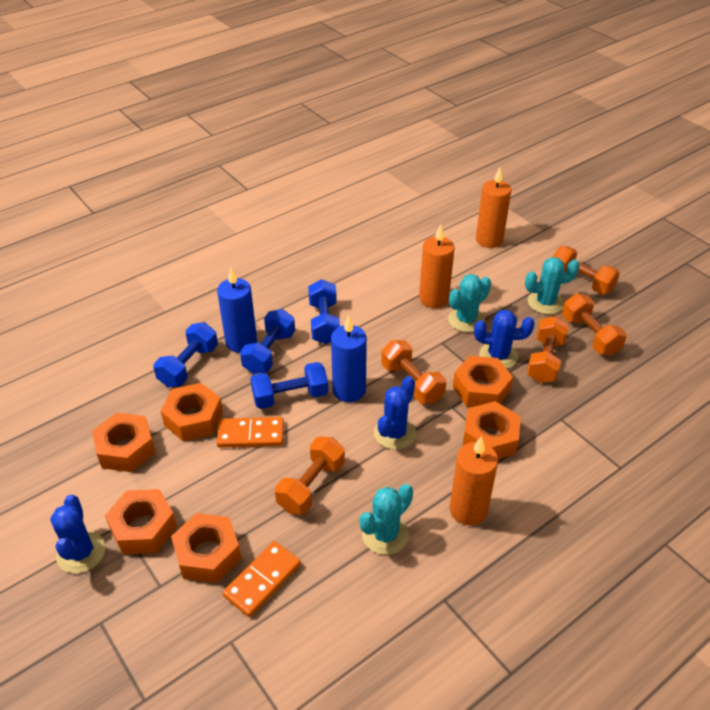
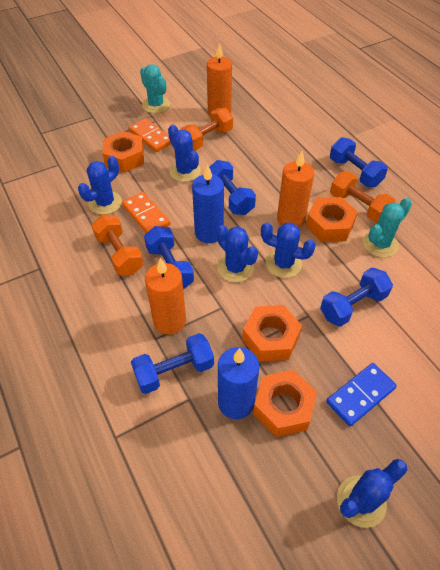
blue cactus: 3 -> 5
blue domino: 0 -> 1
blue dumbbell: 4 -> 5
orange dumbbell: 5 -> 3
orange nut: 6 -> 4
turquoise cactus: 3 -> 2

